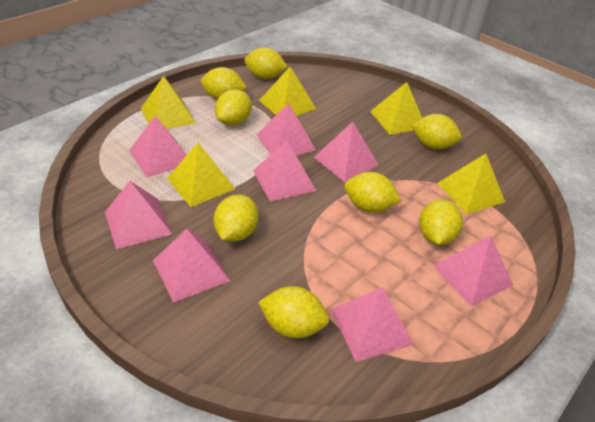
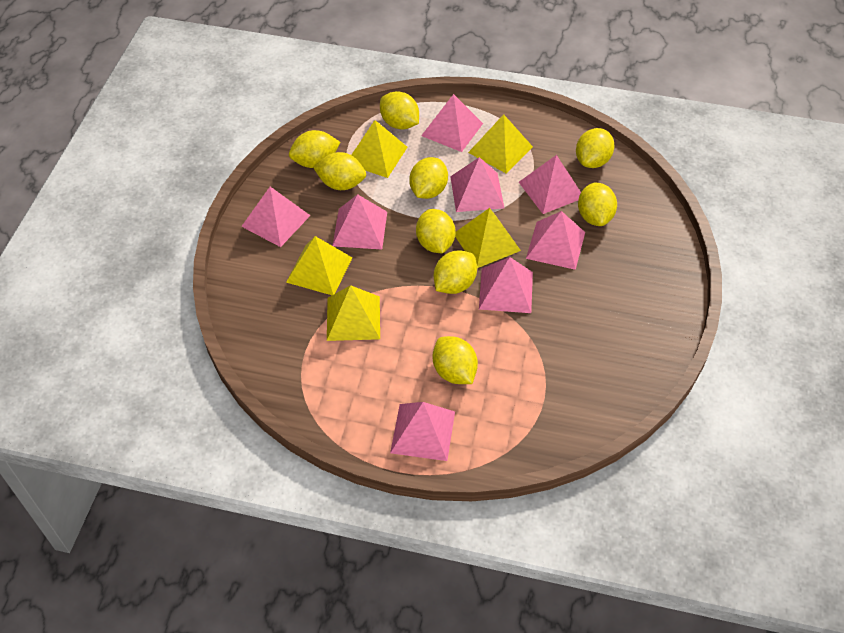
yellow lemon: 8 -> 9

